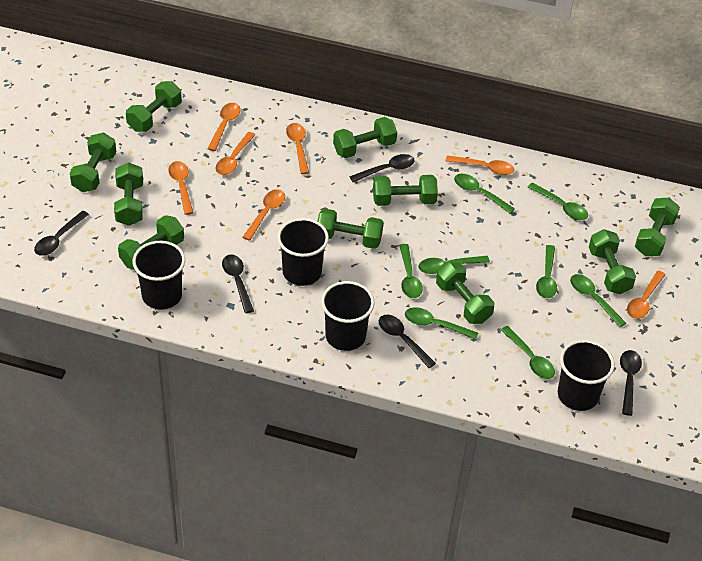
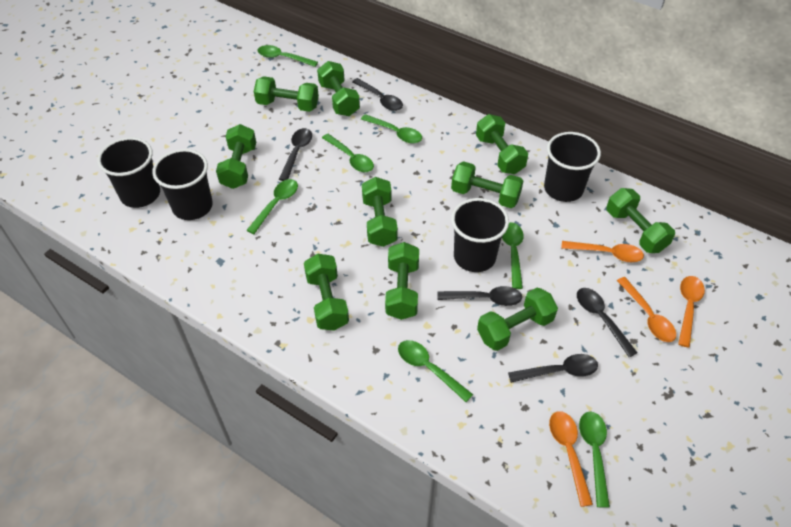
green spoon: 8 -> 7
orange spoon: 7 -> 4

